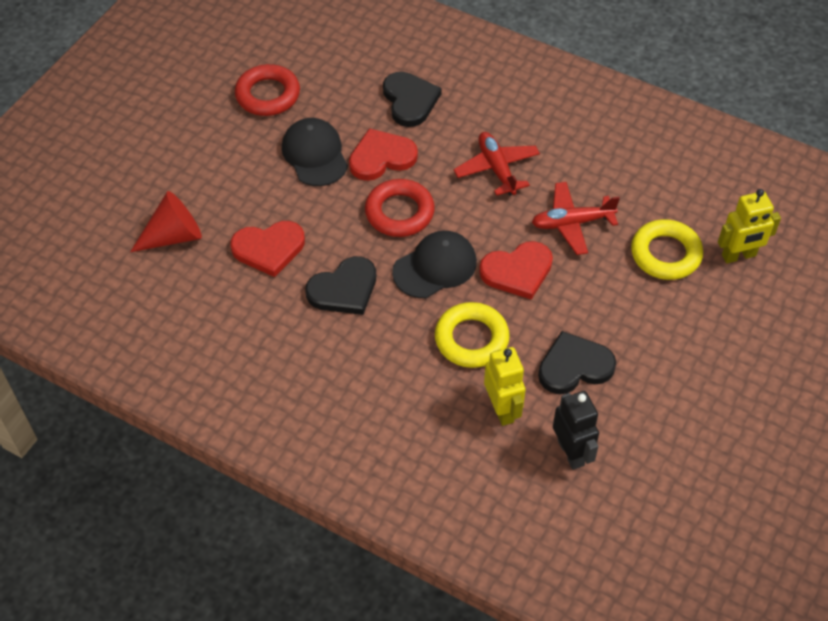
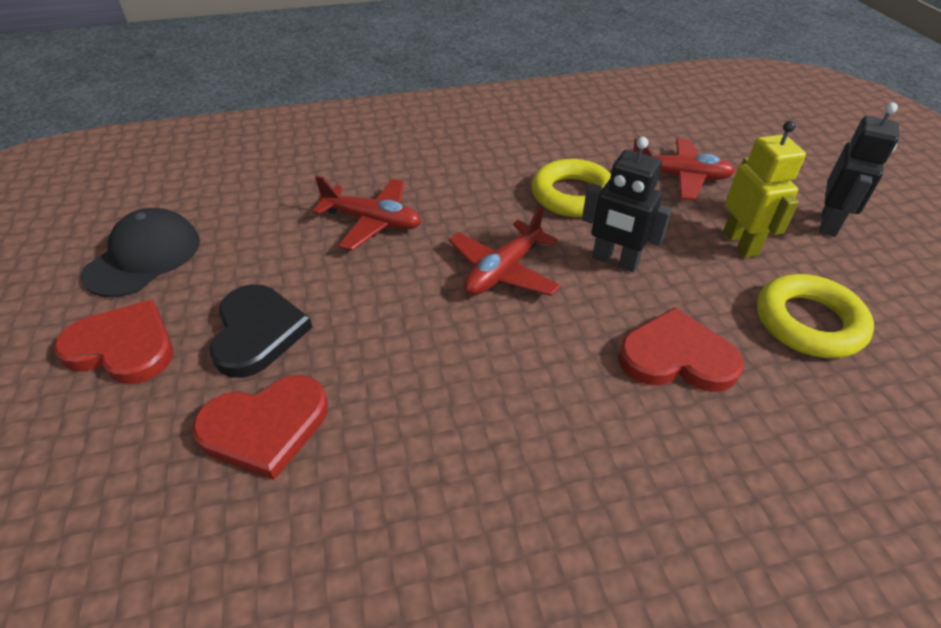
black cap: 2 -> 1
black heart: 3 -> 1
black robot: 1 -> 2
red cone: 1 -> 0
red plane: 2 -> 3
red ring: 2 -> 0
yellow robot: 2 -> 1

